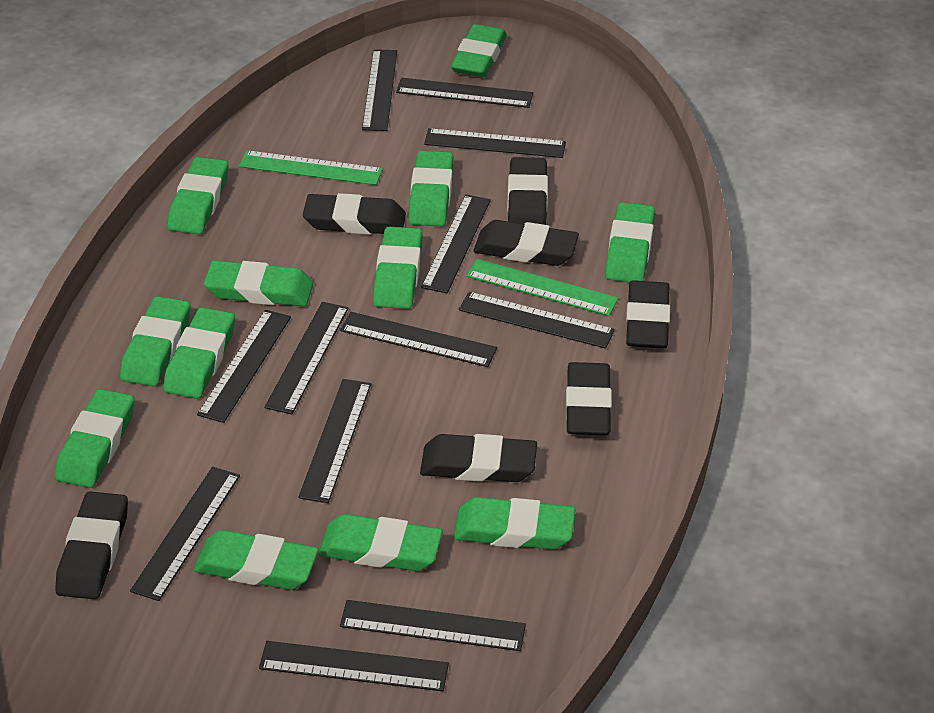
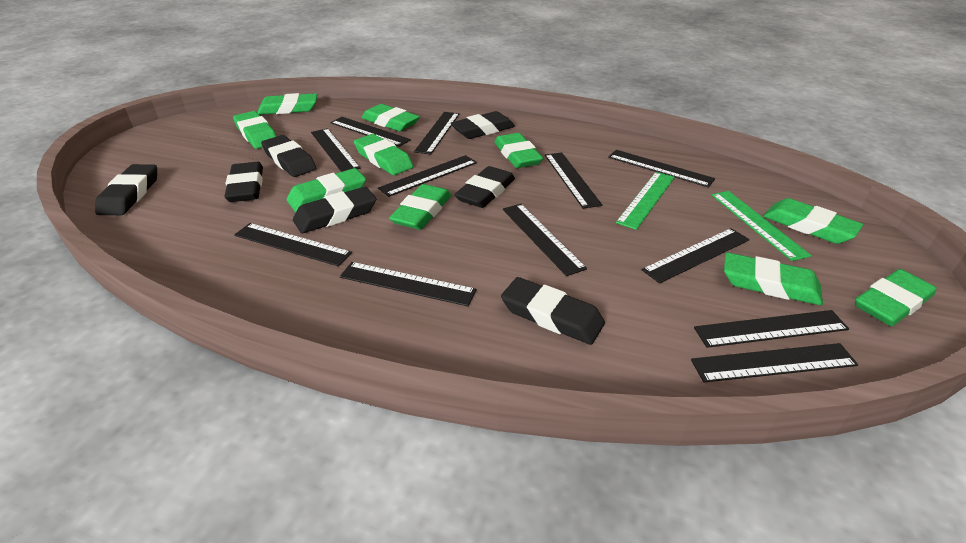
green eraser: 12 -> 10

